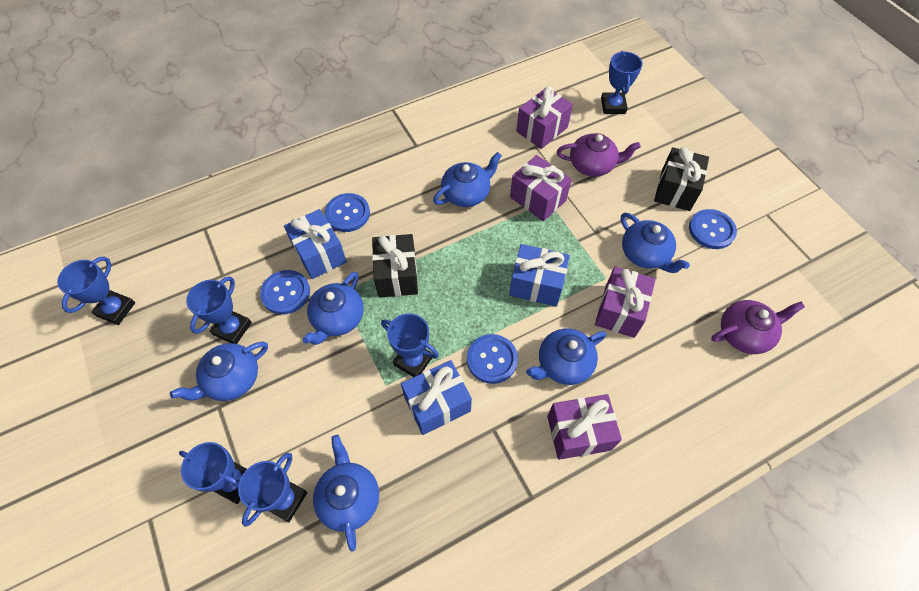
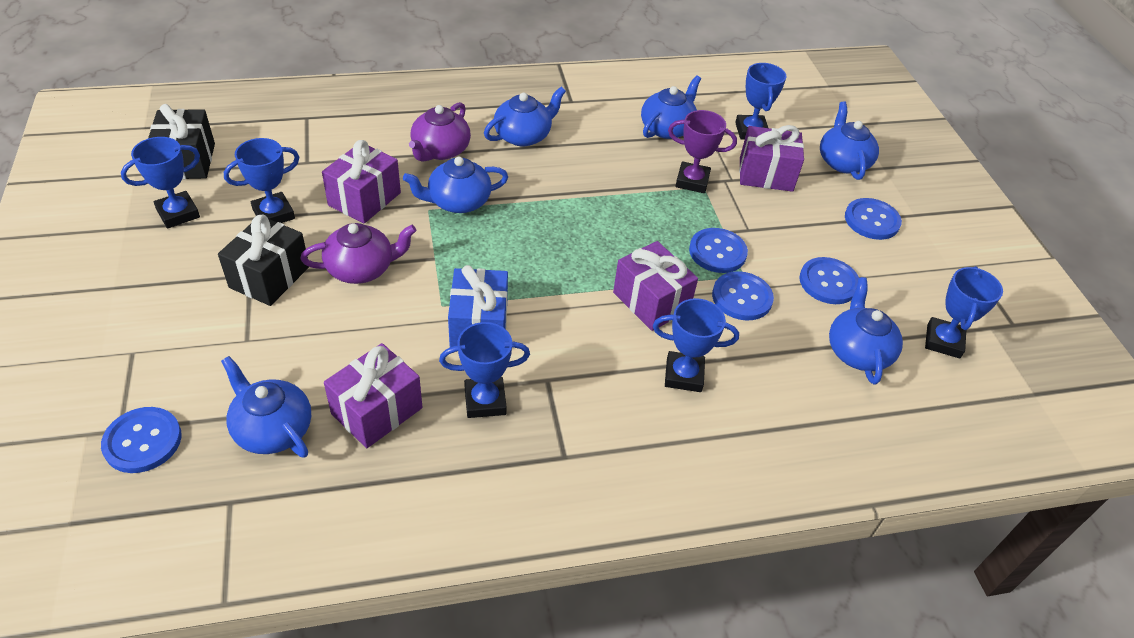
blue button: 4 -> 5
blue gift: 3 -> 1
purple trophy: 0 -> 1

